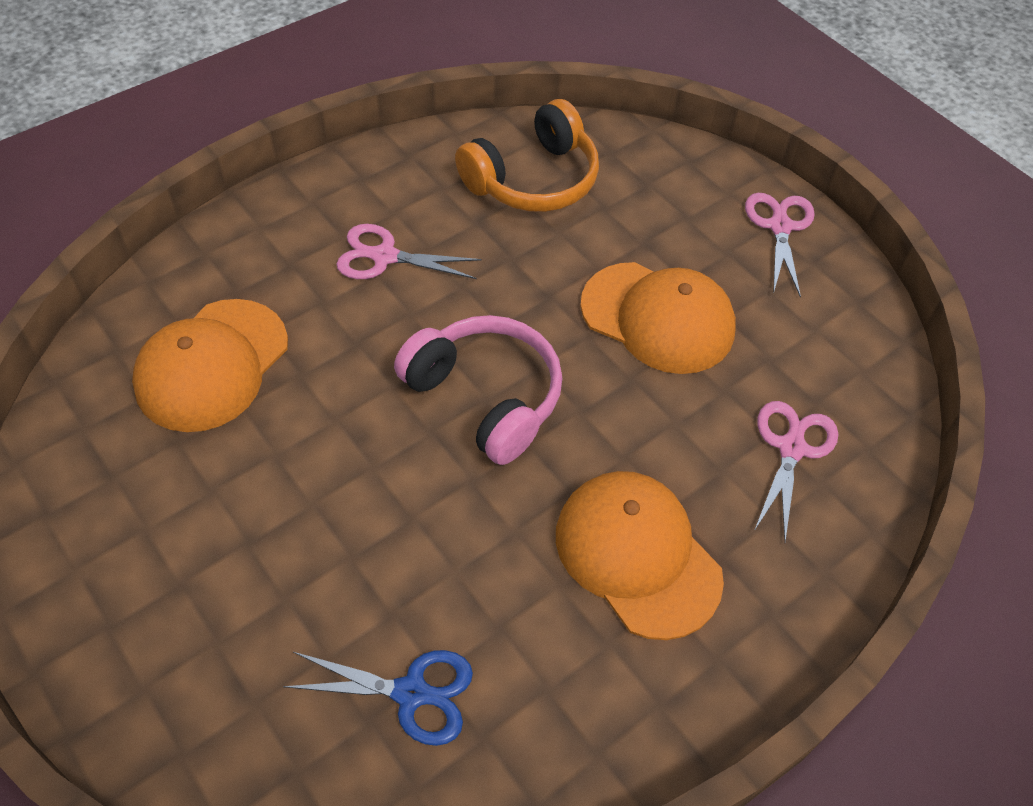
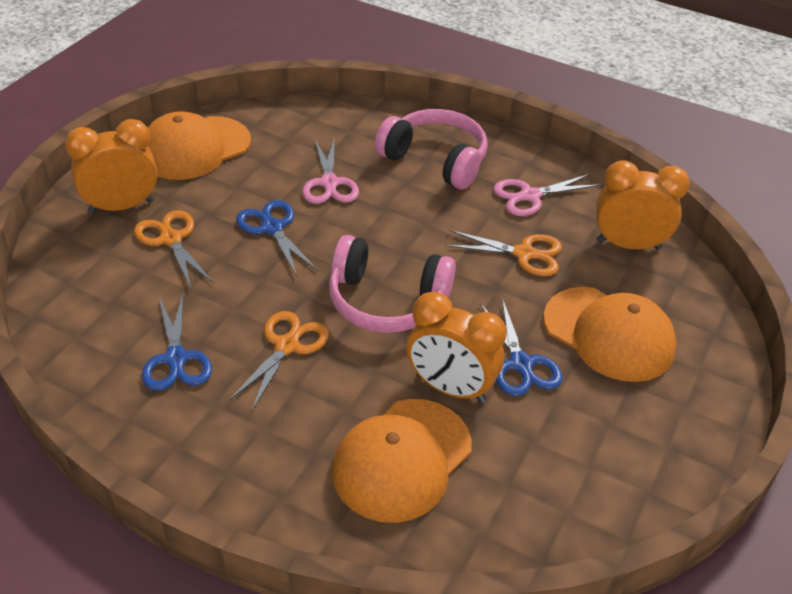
blue scissors: 1 -> 3
orange clock: 0 -> 3
orange headphones: 1 -> 0
orange scissors: 0 -> 3
pink headphones: 1 -> 2
pink scissors: 3 -> 2

